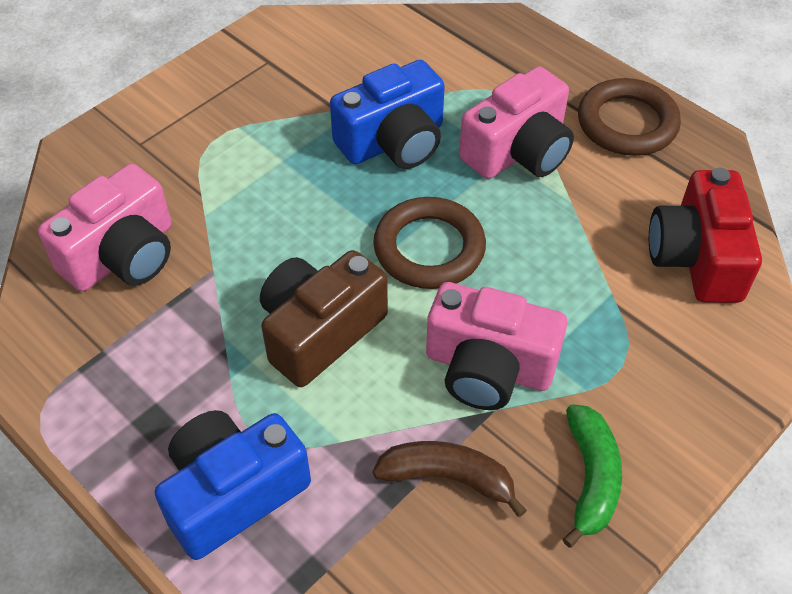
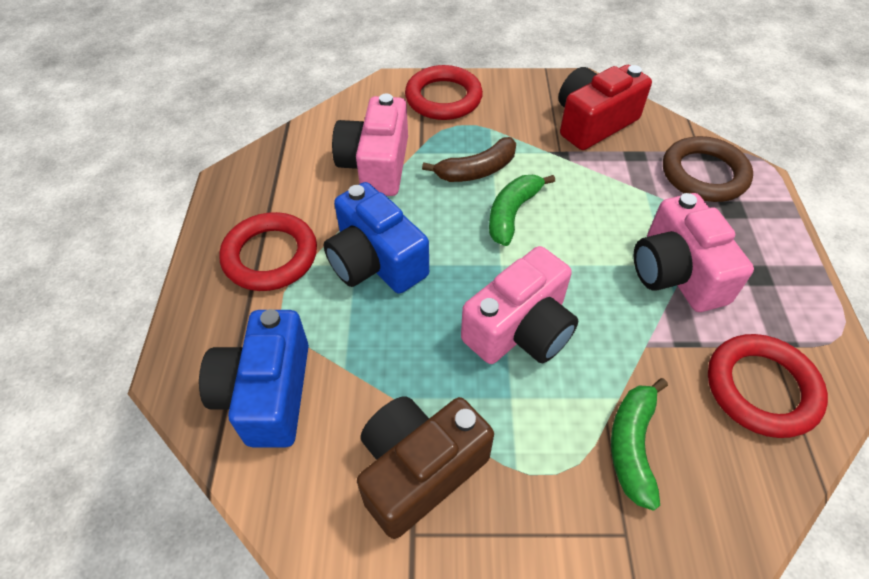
brown ring: 2 -> 1
green banana: 1 -> 2
red ring: 0 -> 3

